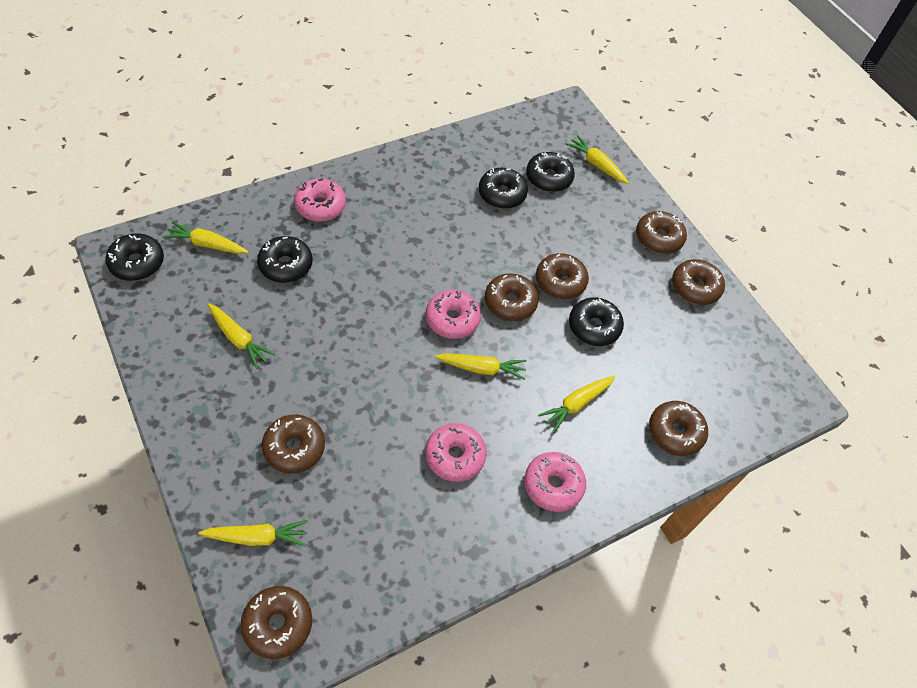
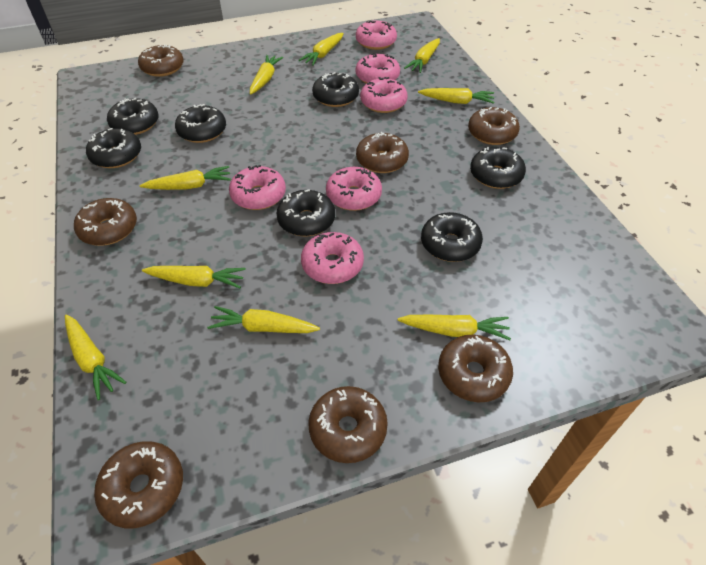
black donut: 5 -> 7
pink donut: 4 -> 6
yellow carrot: 6 -> 9

